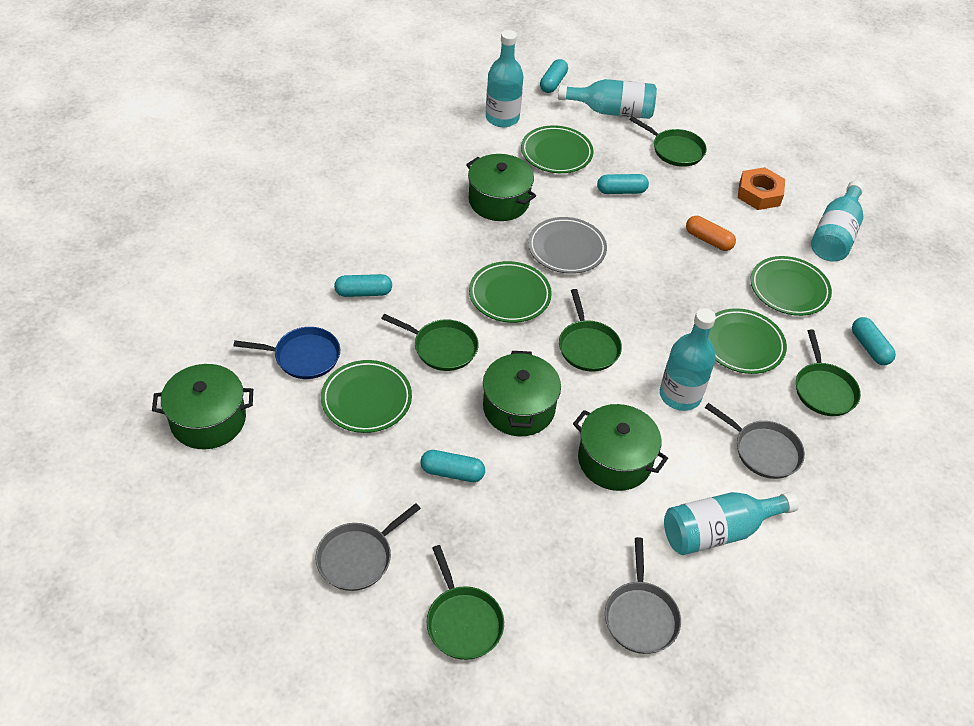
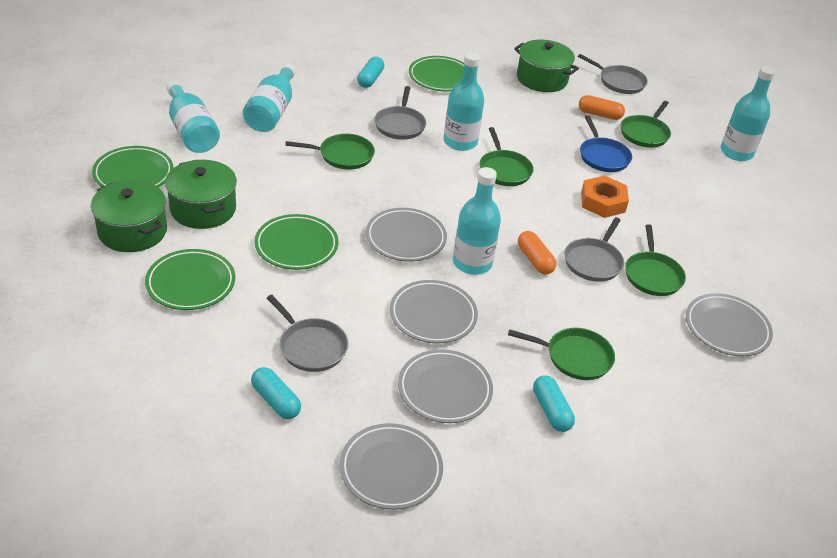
green plate: 5 -> 4
green pot: 4 -> 3
grey pan: 3 -> 4
grey plate: 1 -> 5
orange capsule: 1 -> 2
turquoise capsule: 5 -> 3

